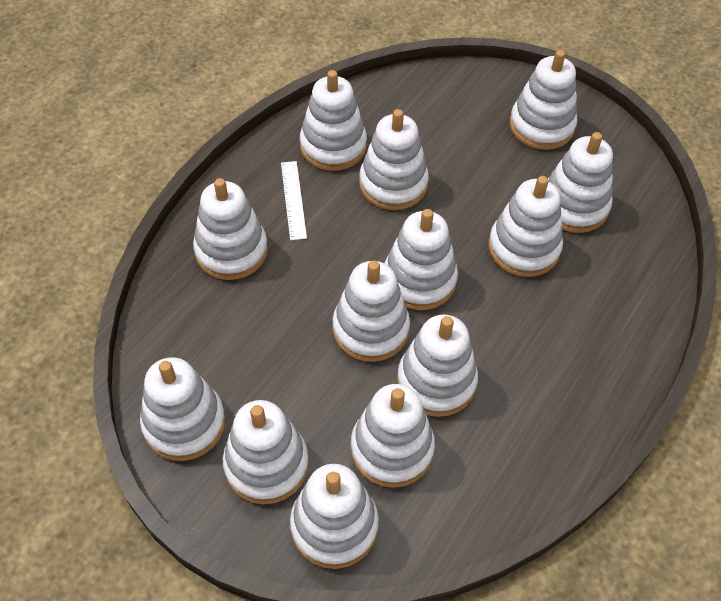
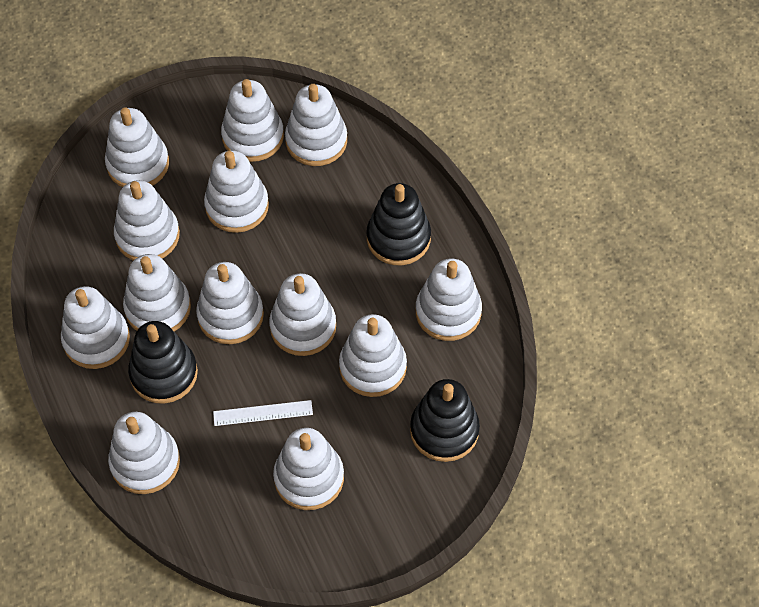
black stacking toy: 0 -> 3

